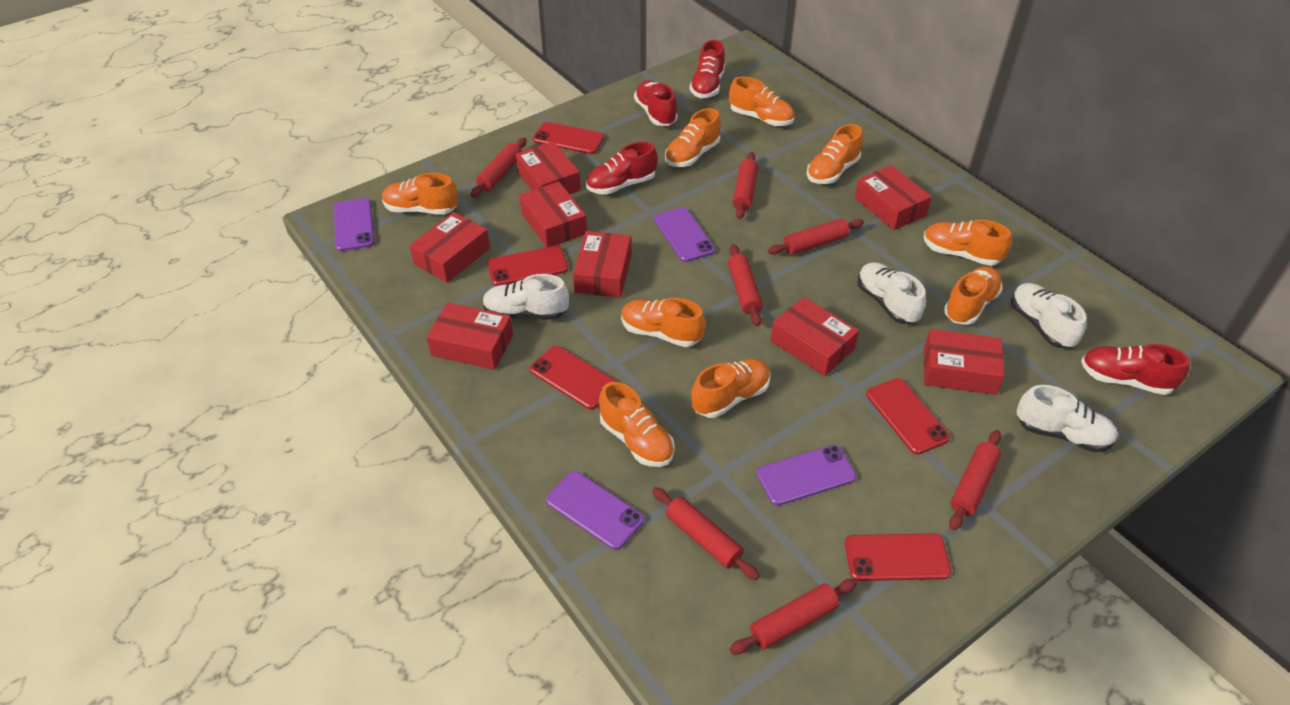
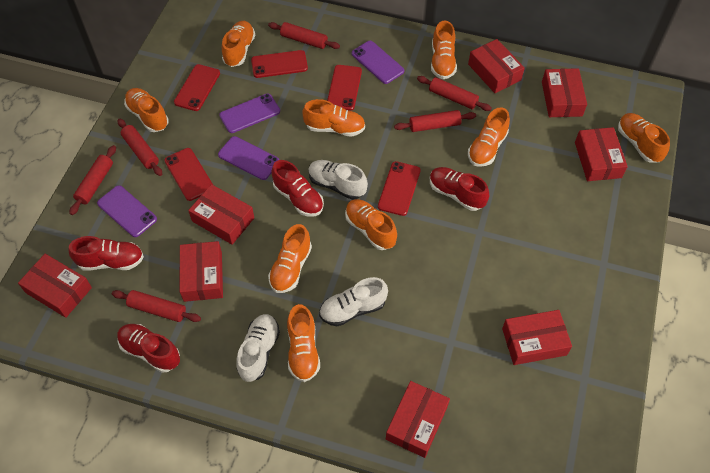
red rolling pin: 7 -> 6
white shoe: 4 -> 3

